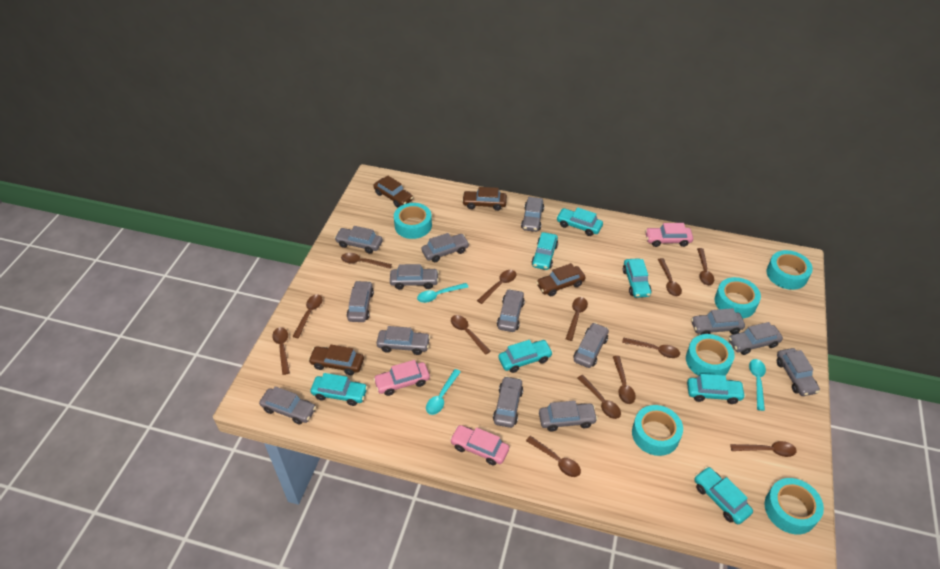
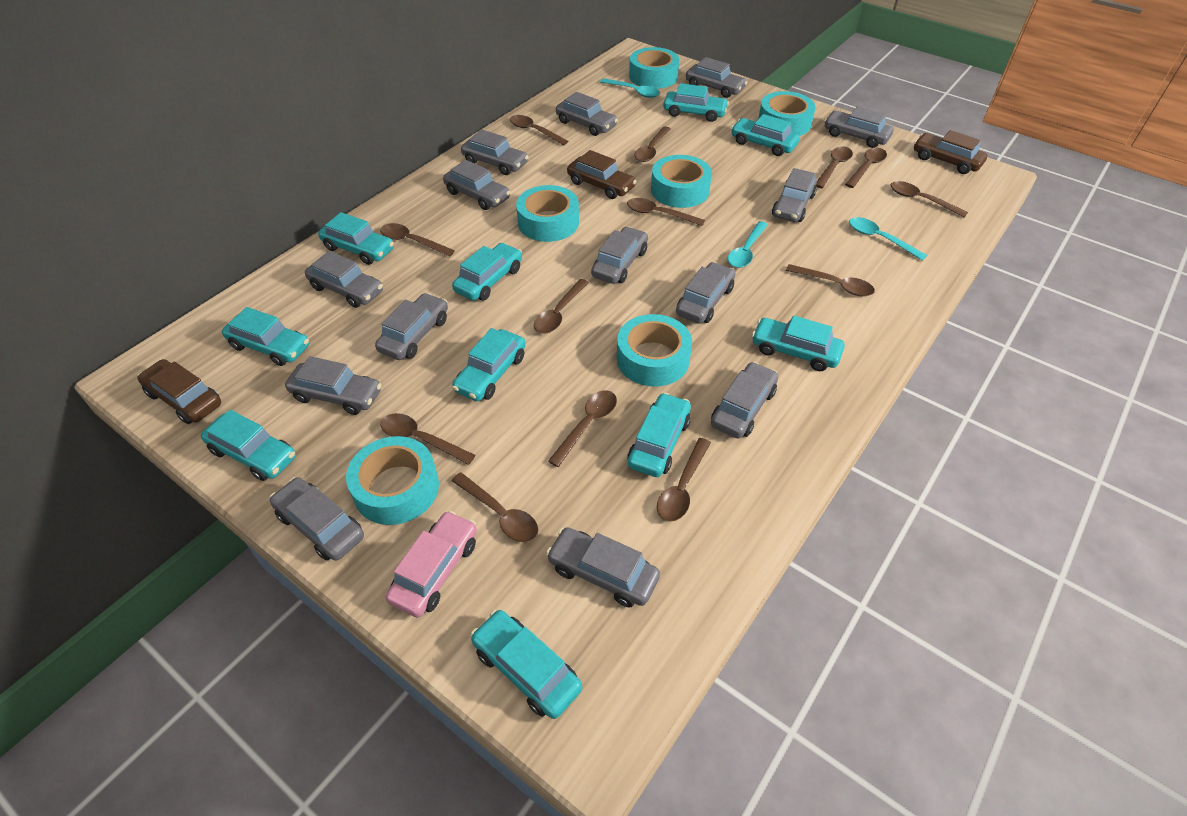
brown car: 4 -> 3
pink car: 3 -> 1
turquoise car: 7 -> 10

